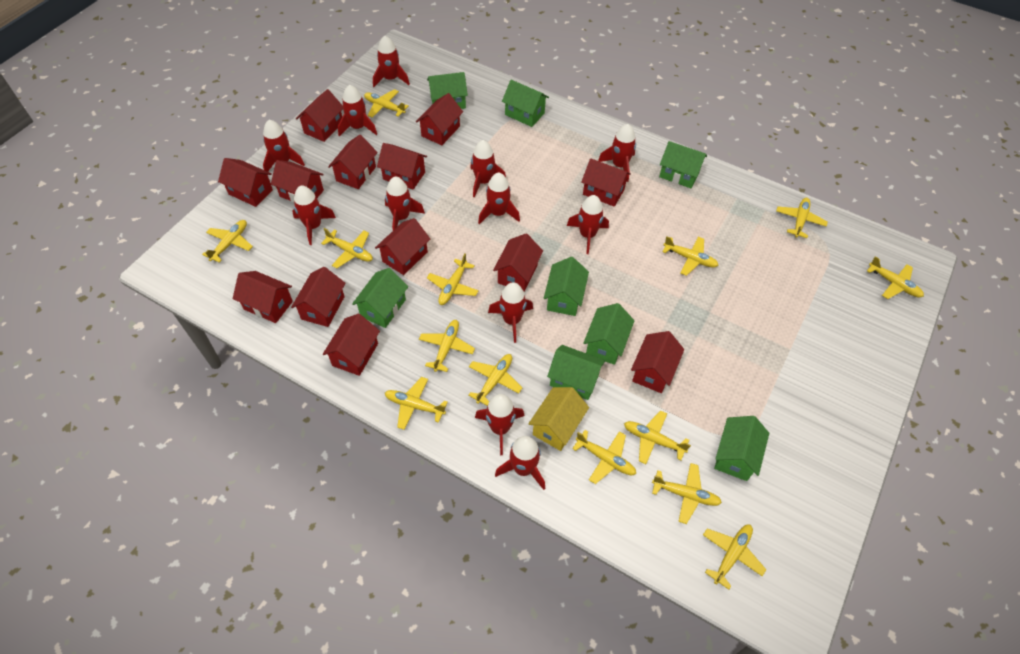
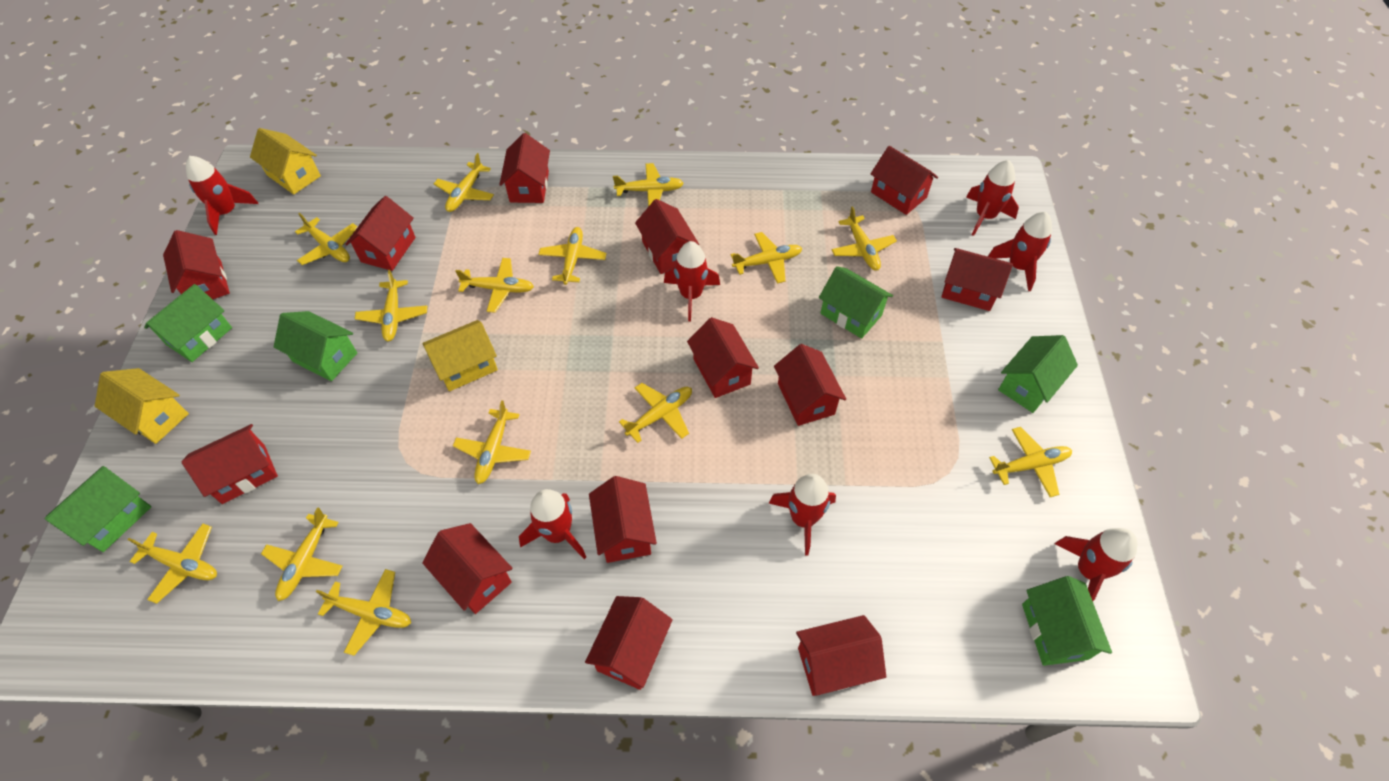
green house: 8 -> 6
red rocket: 12 -> 7
yellow house: 1 -> 3

